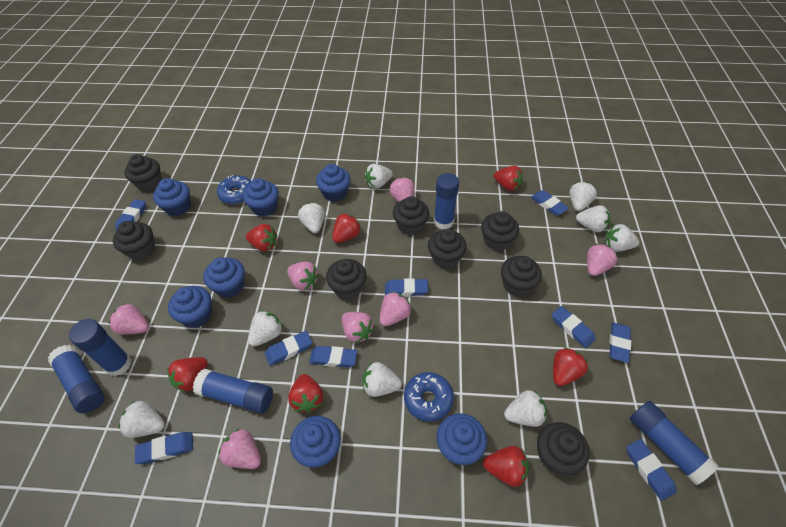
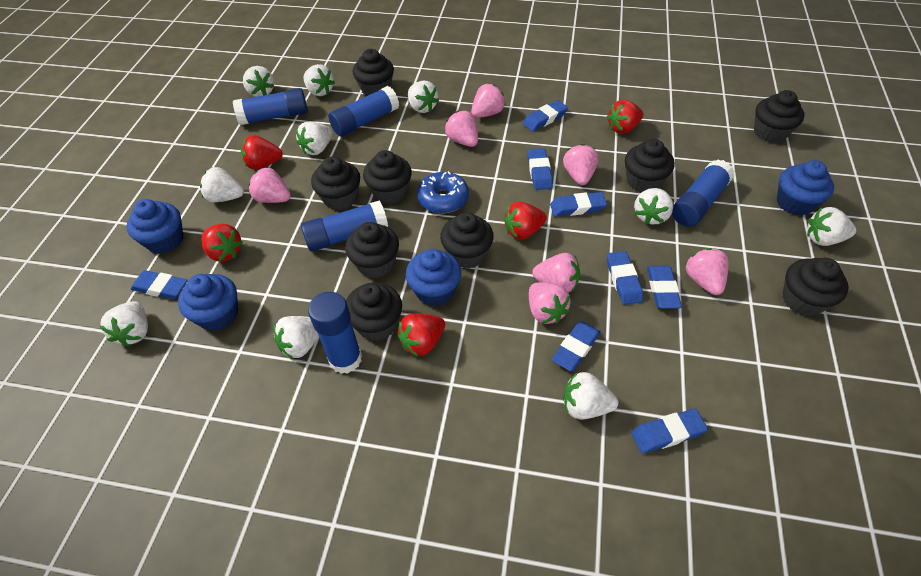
black cupcake: 8 -> 9
blue cupcake: 7 -> 4
blue donut: 2 -> 1
blue eraser: 9 -> 8
red strawberry: 7 -> 5
white strawberry: 9 -> 10

